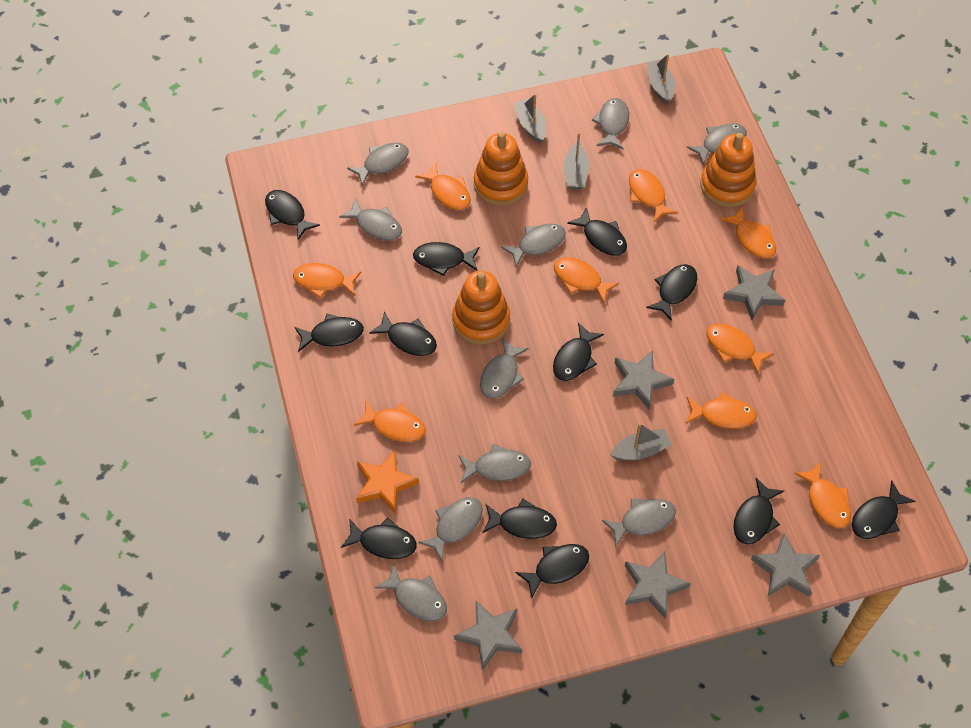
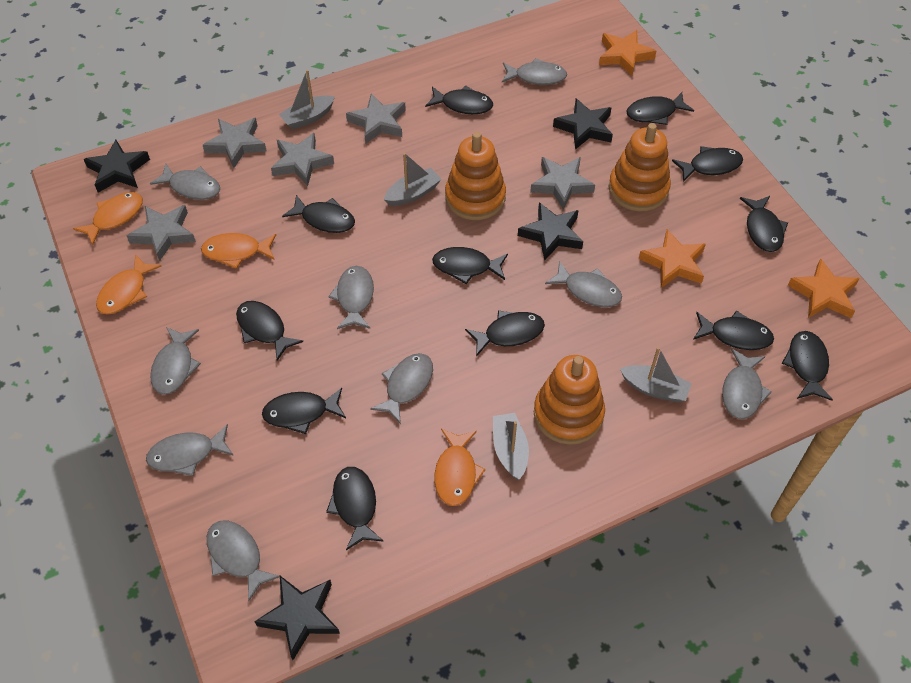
black star: 0 -> 4
grey fish: 10 -> 9
orange fish: 9 -> 4
orange star: 1 -> 3

